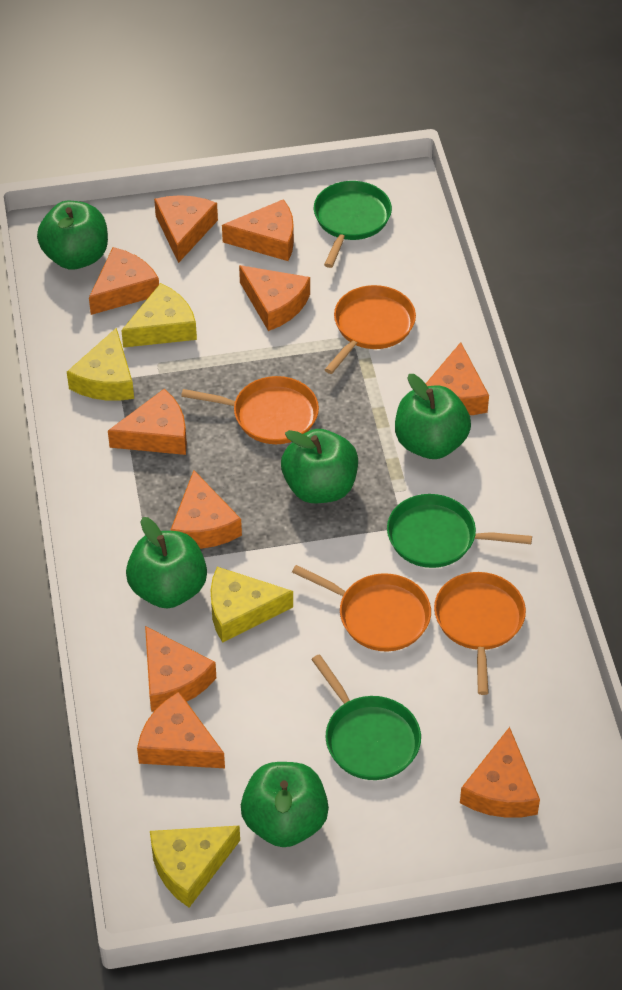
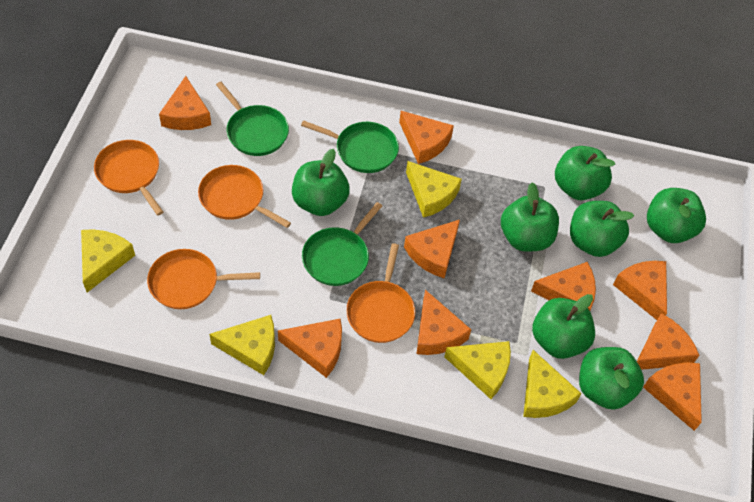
green apple: 5 -> 7
orange cheese: 10 -> 9
yellow cheese: 4 -> 5

